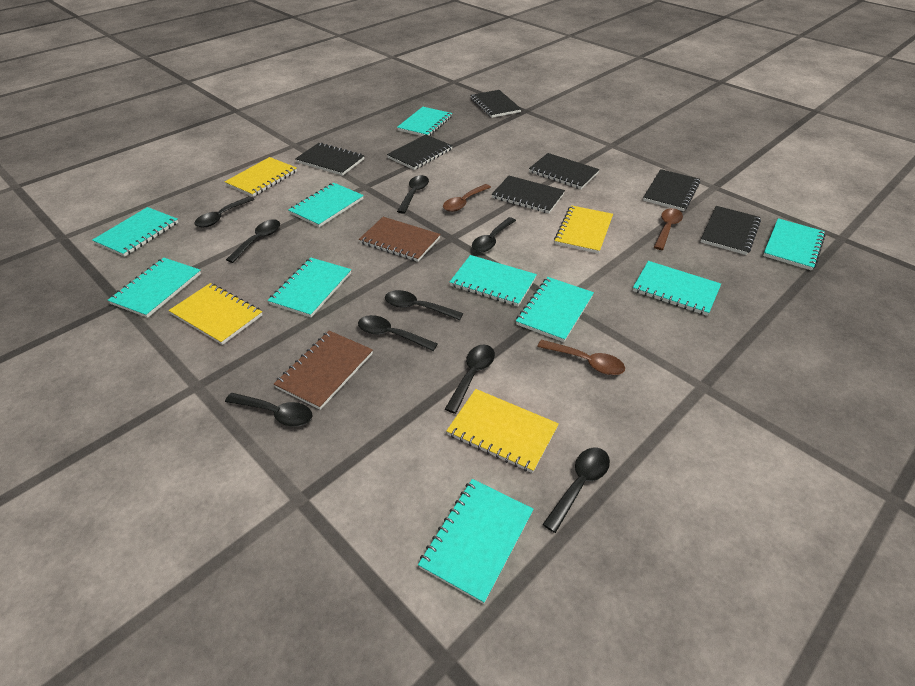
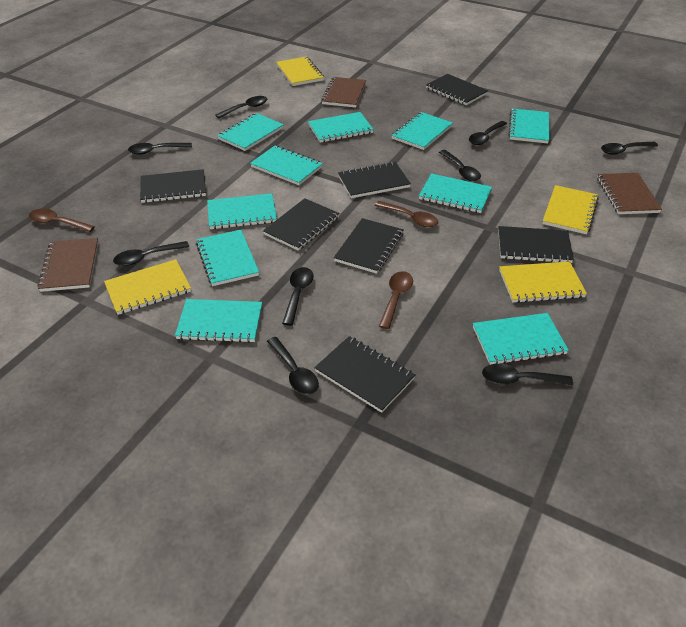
brown notebook: 2 -> 3

